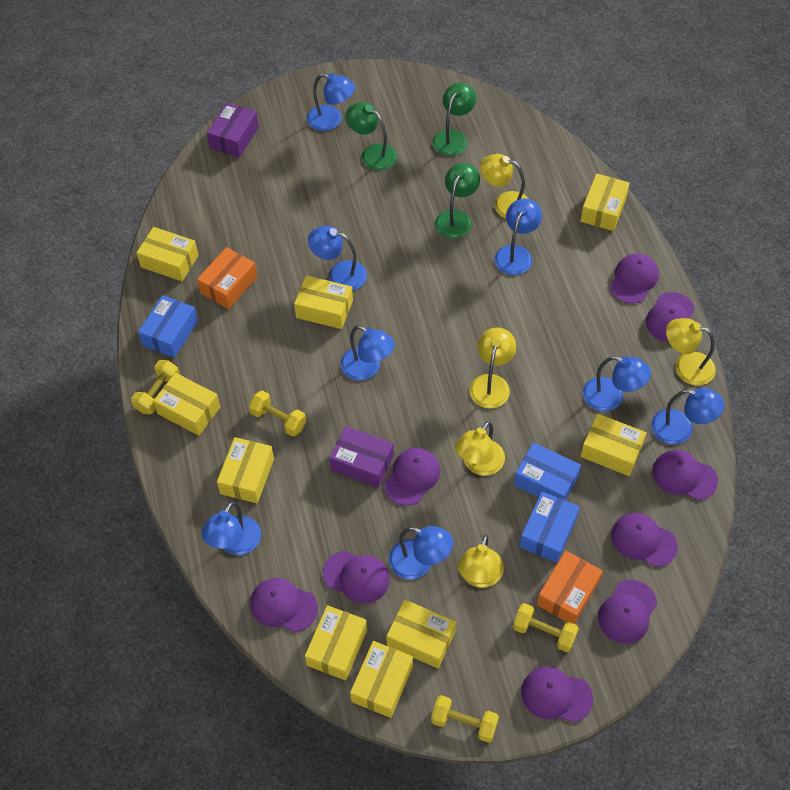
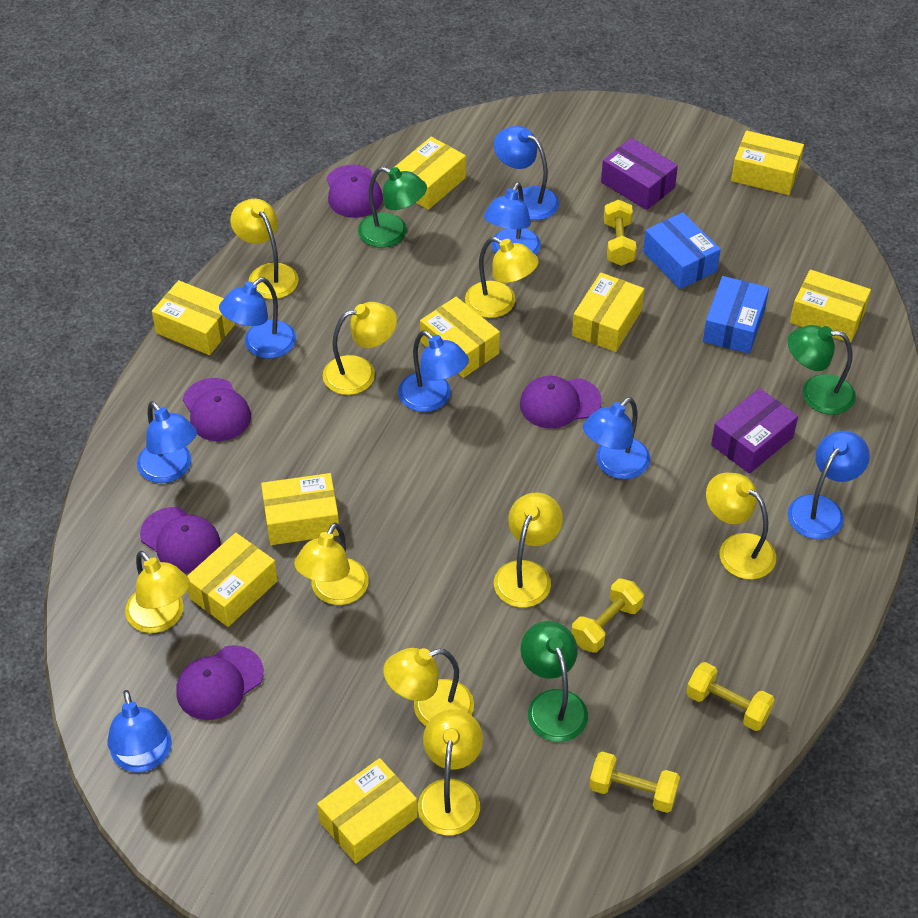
blue box: 3 -> 2
orange box: 2 -> 0
purple cap: 9 -> 5
yellow lamp: 5 -> 9

